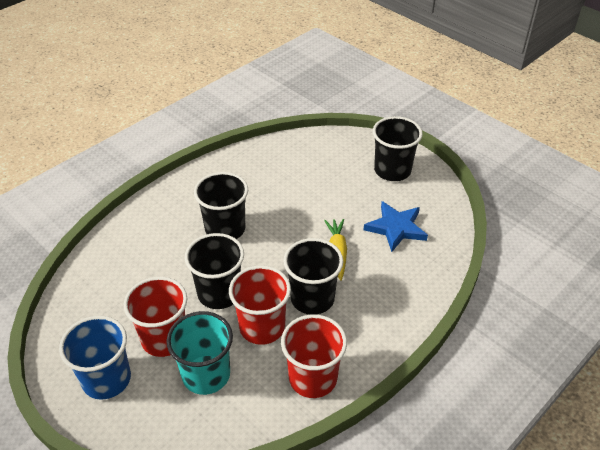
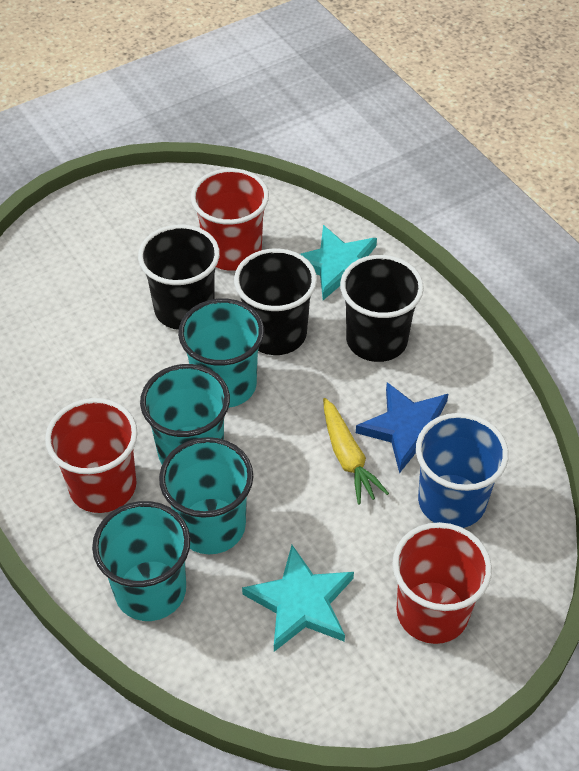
black cup: 4 -> 3
turquoise cup: 1 -> 4
turquoise star: 0 -> 2

